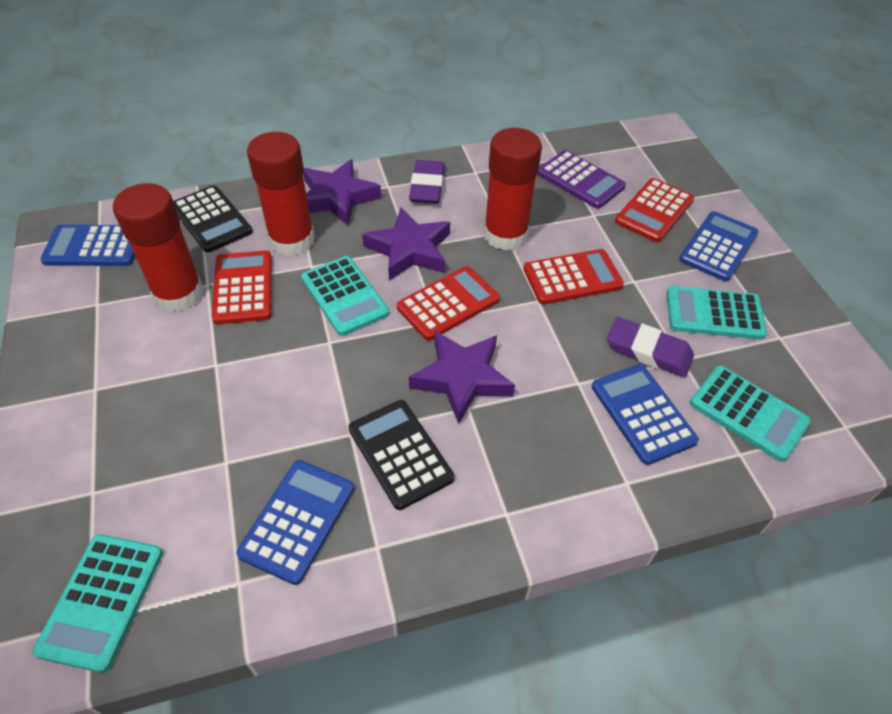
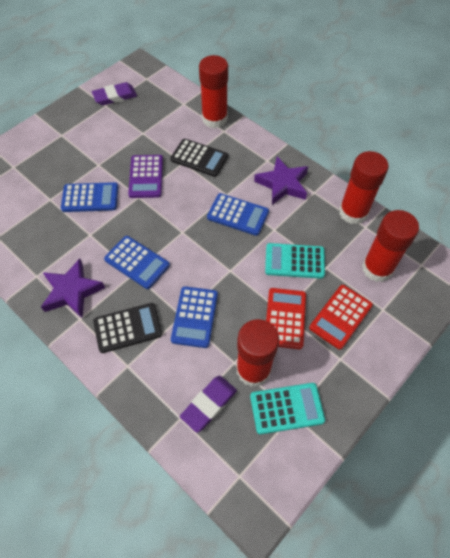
purple star: 3 -> 2
red calculator: 4 -> 2
red glue stick: 3 -> 4
turquoise calculator: 4 -> 2

